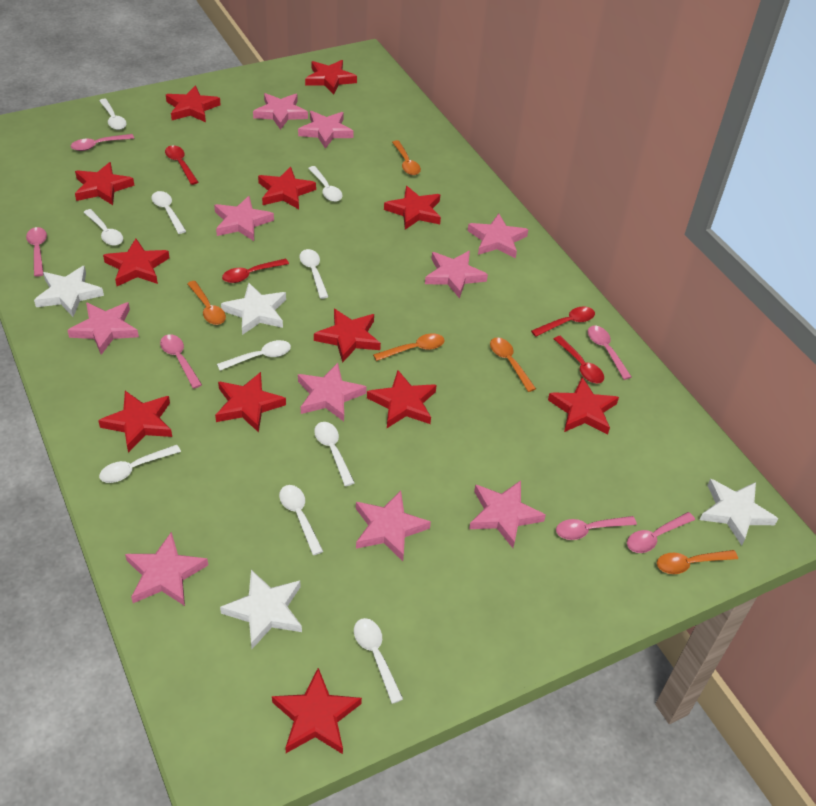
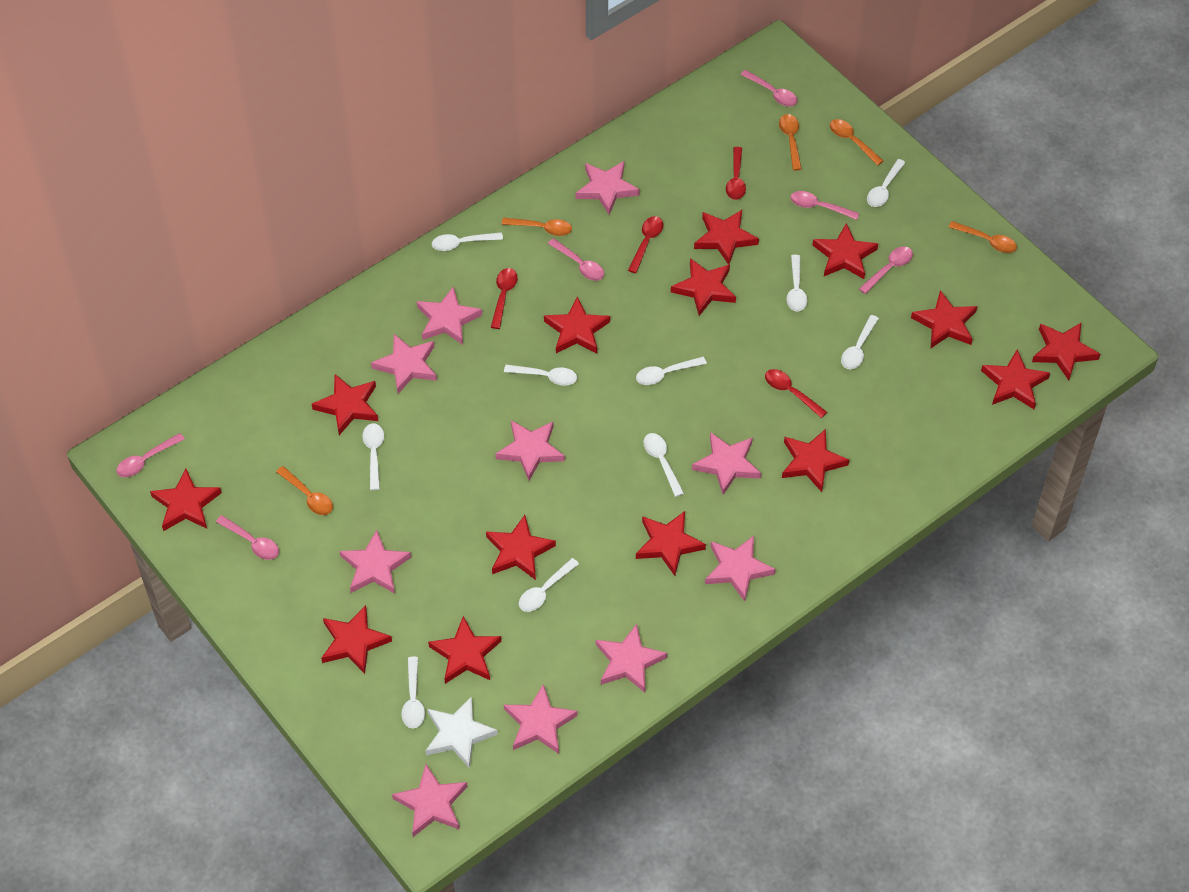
red star: 12 -> 14
white star: 4 -> 1

